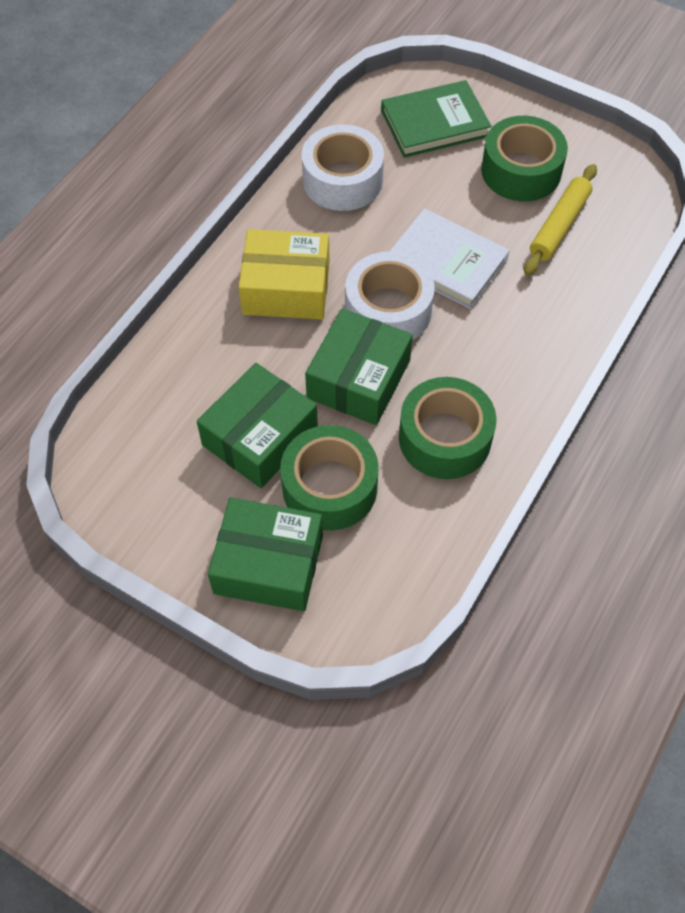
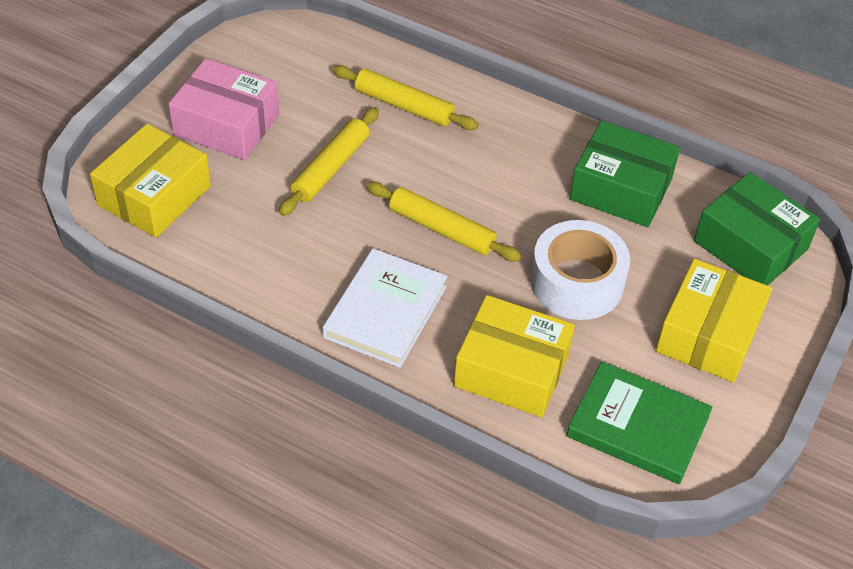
green box: 3 -> 2
green tape: 3 -> 0
pink box: 0 -> 1
white tape: 2 -> 1
yellow box: 1 -> 3
yellow rolling pin: 1 -> 3

